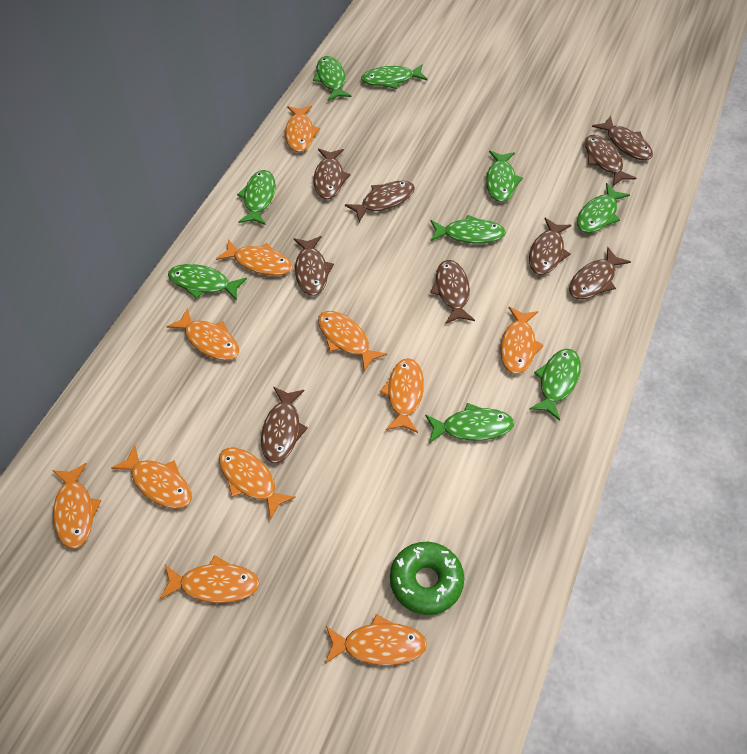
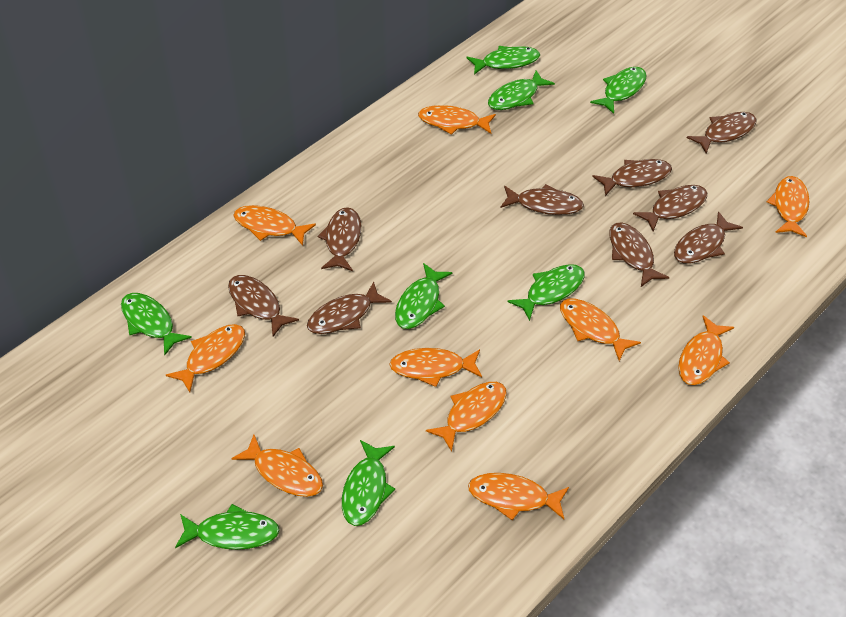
green donut: 1 -> 0
green fish: 9 -> 8
orange fish: 11 -> 10

